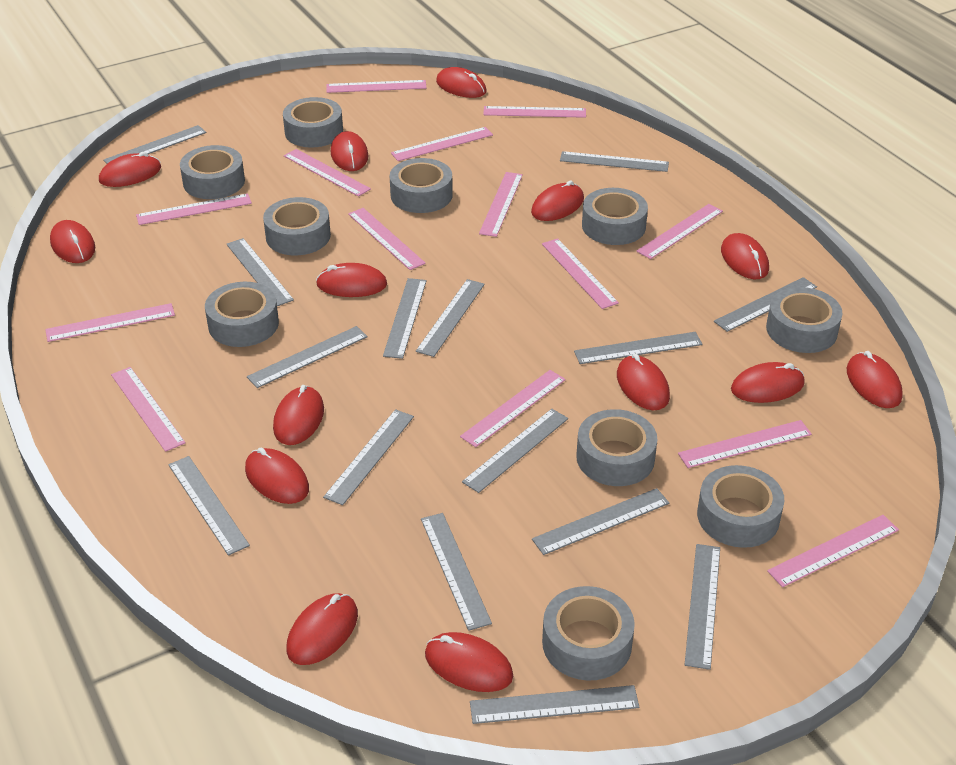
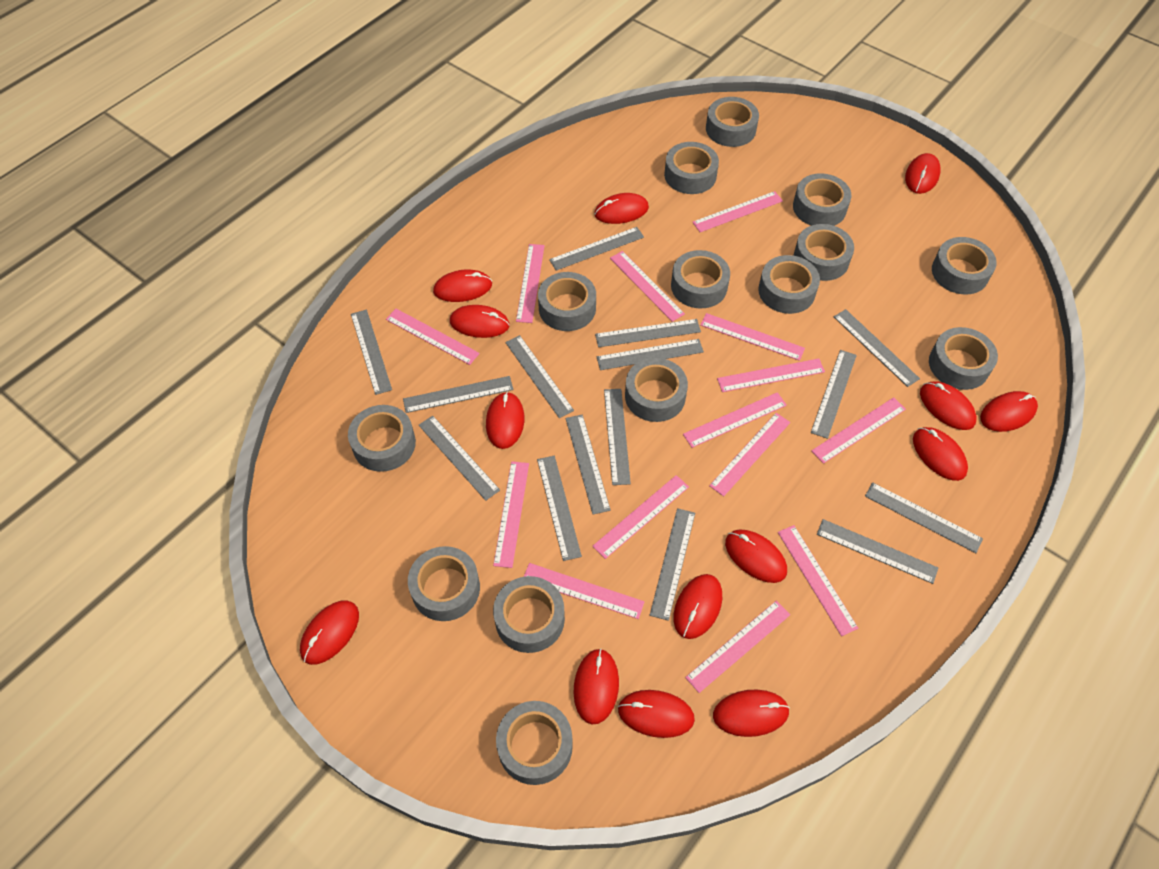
grey tape: 10 -> 14

